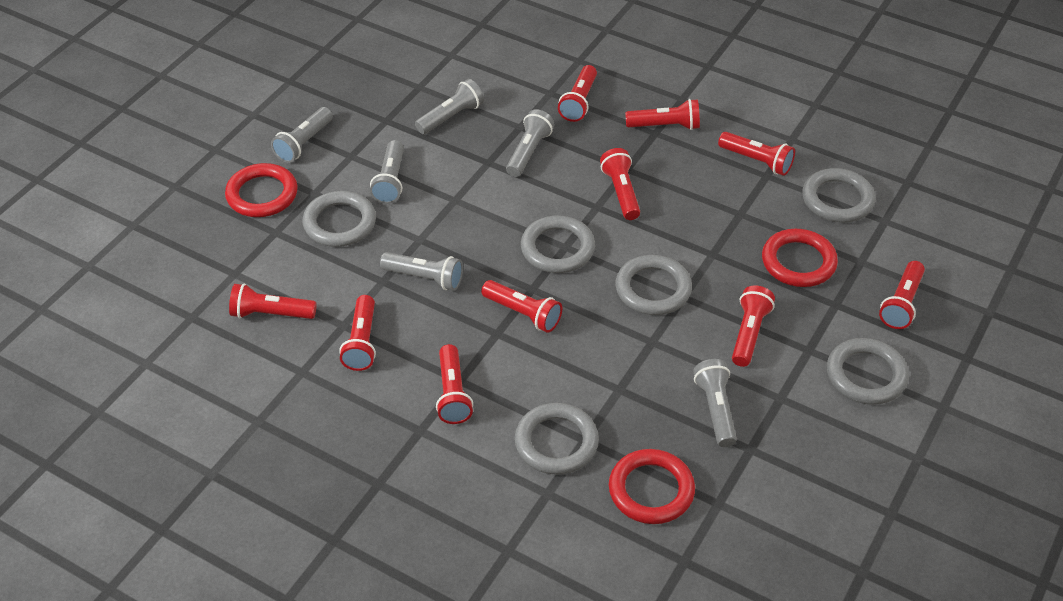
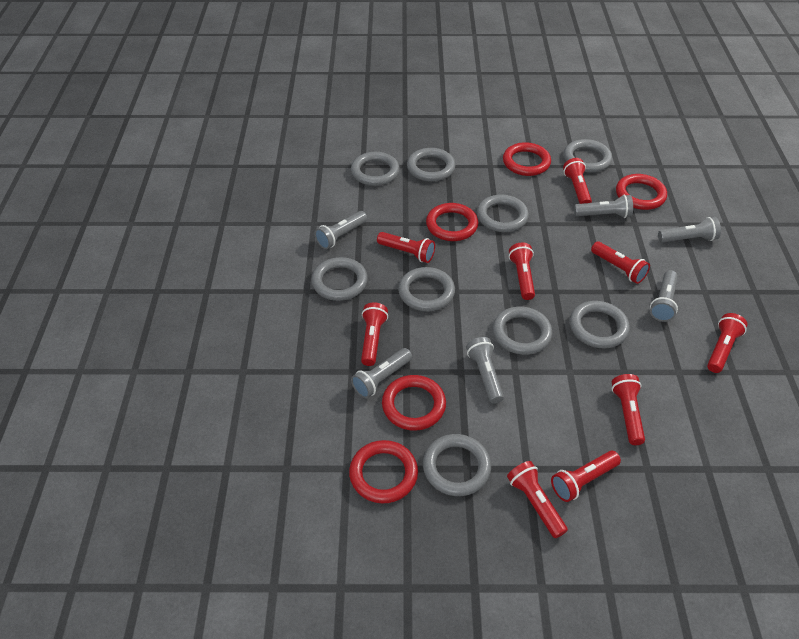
grey ring: 6 -> 9
red flashlight: 10 -> 9
red ring: 3 -> 5

